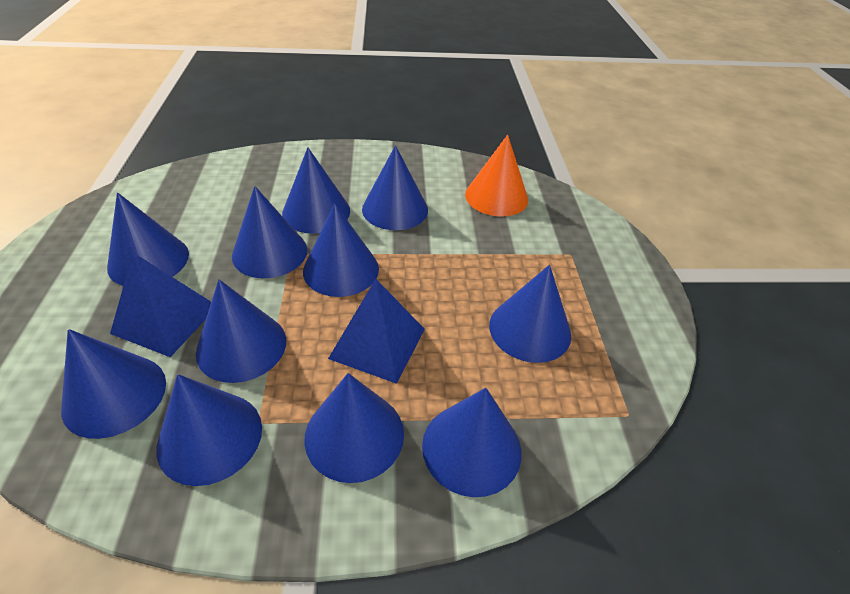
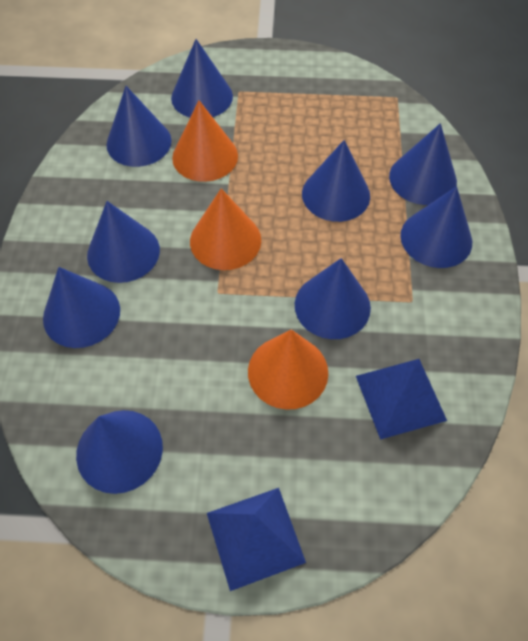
blue cone: 11 -> 9
orange cone: 1 -> 3

